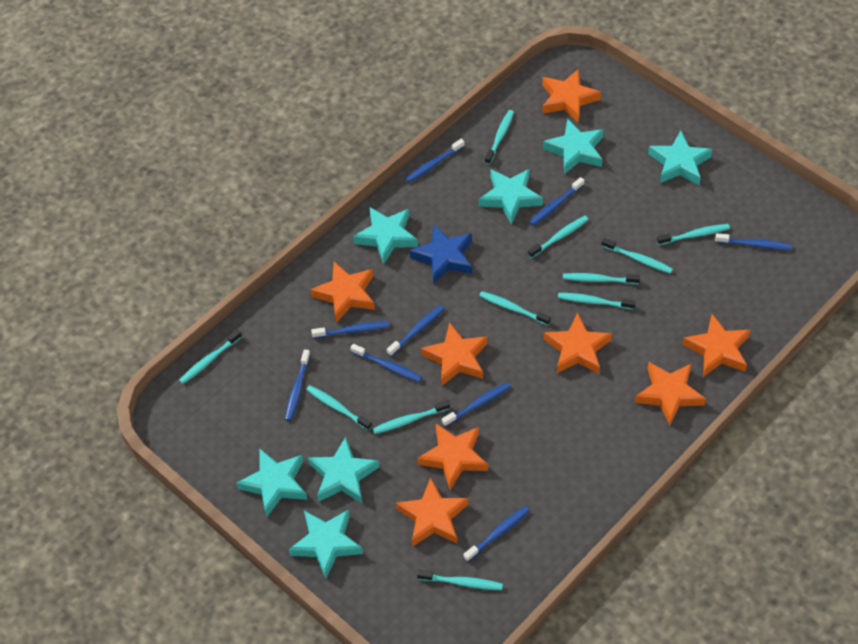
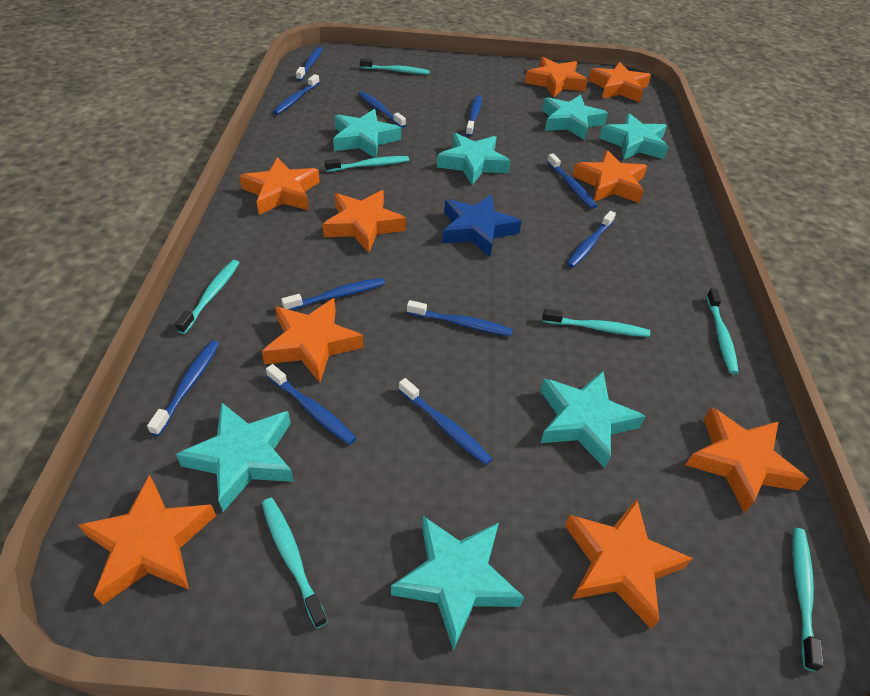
blue toothbrush: 9 -> 11
orange star: 8 -> 9
turquoise toothbrush: 11 -> 7

